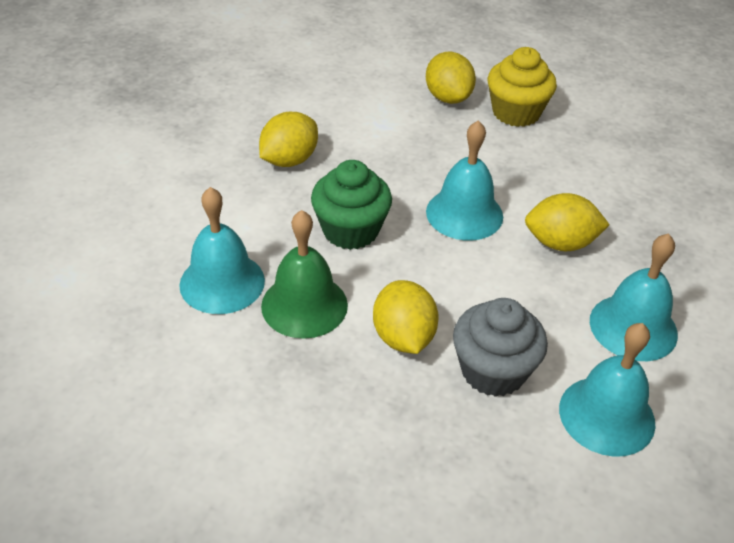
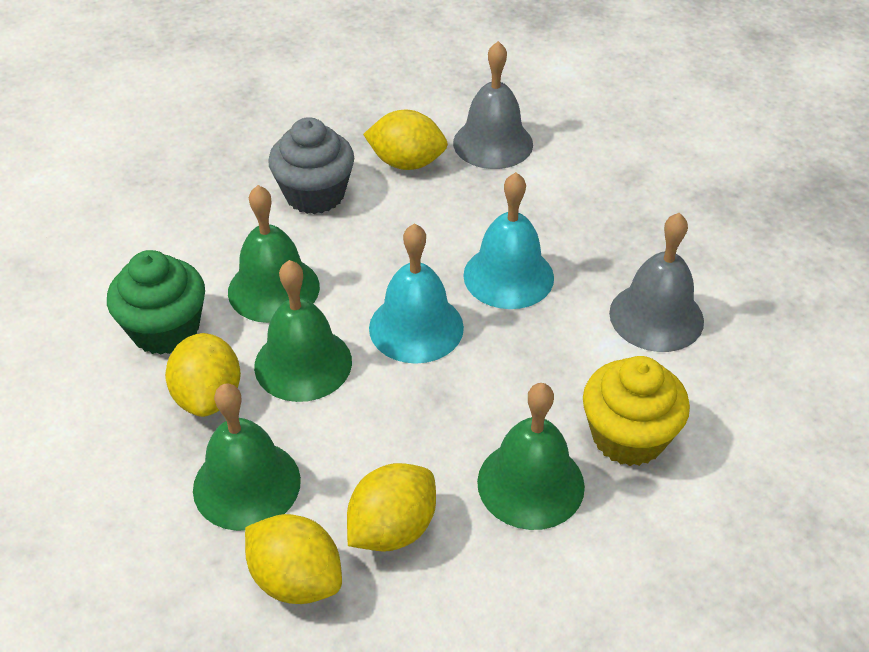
green bell: 1 -> 4
grey bell: 0 -> 2
turquoise bell: 4 -> 2

